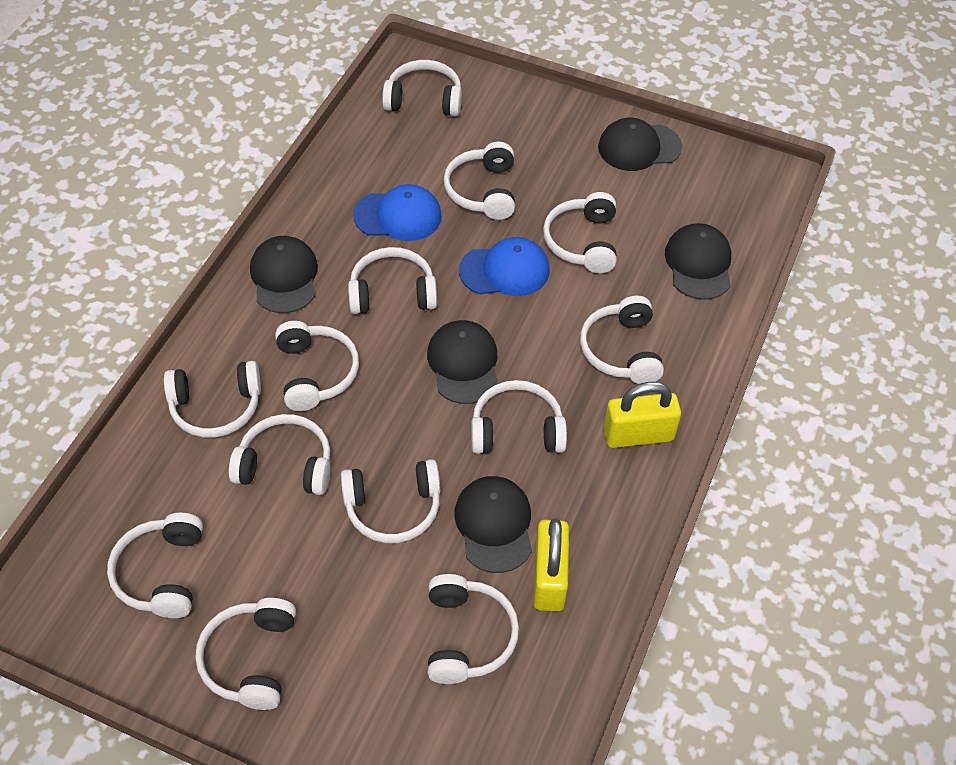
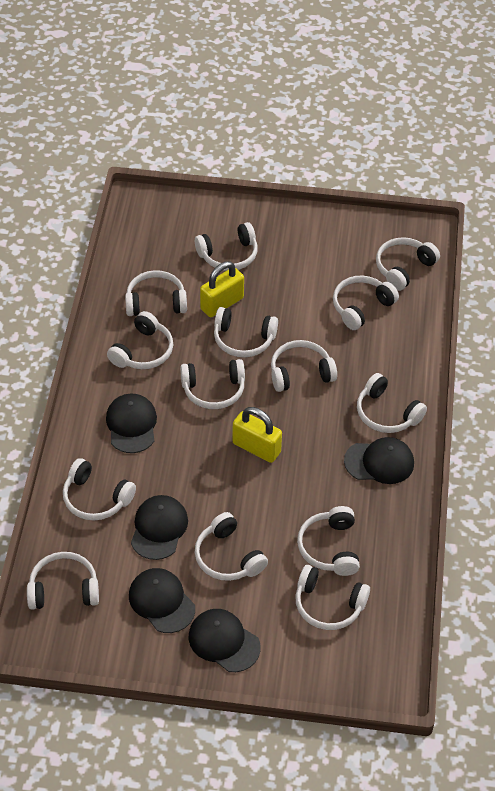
blue cap: 2 -> 0
white headphones: 13 -> 14

